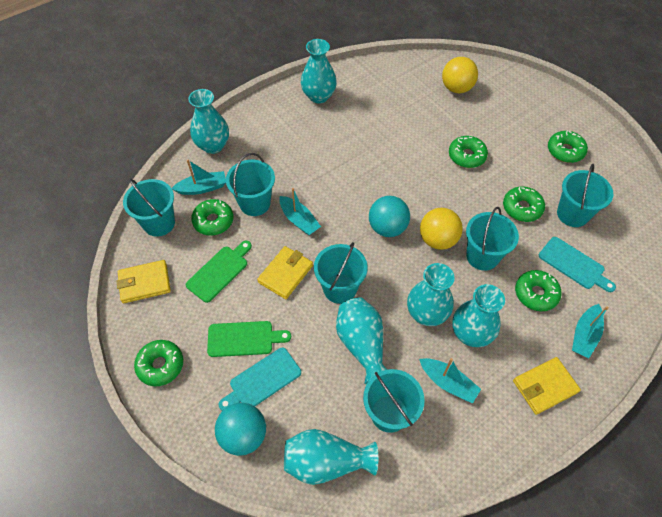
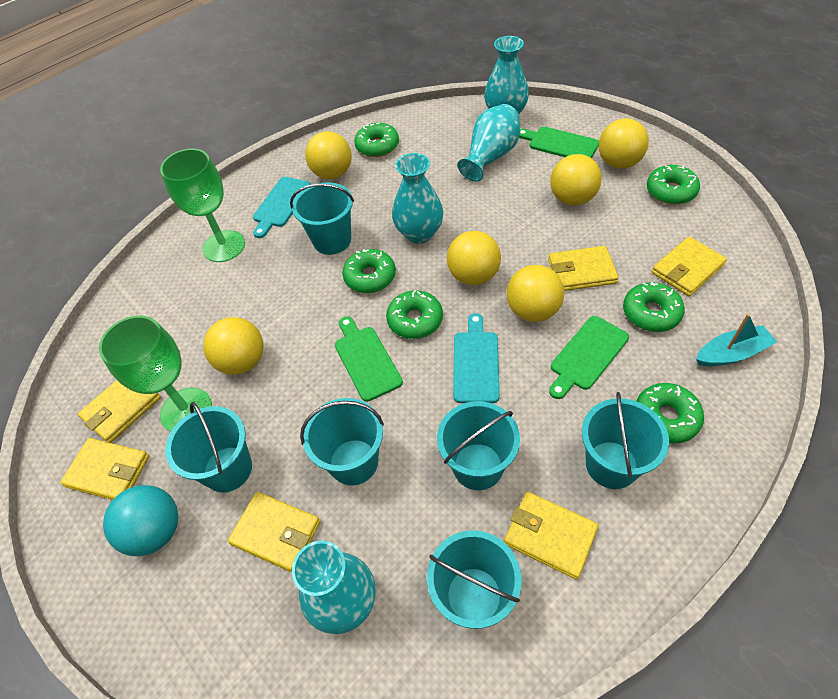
green cutting board: 2 -> 3
green goblet: 0 -> 2
turquoise ball: 2 -> 1
turquoise boat: 4 -> 1
turquoise vase: 6 -> 4
yellow ball: 2 -> 6
yellow wallet: 3 -> 6

